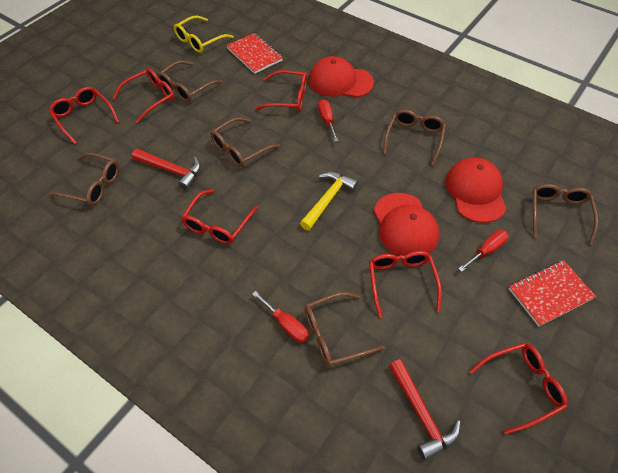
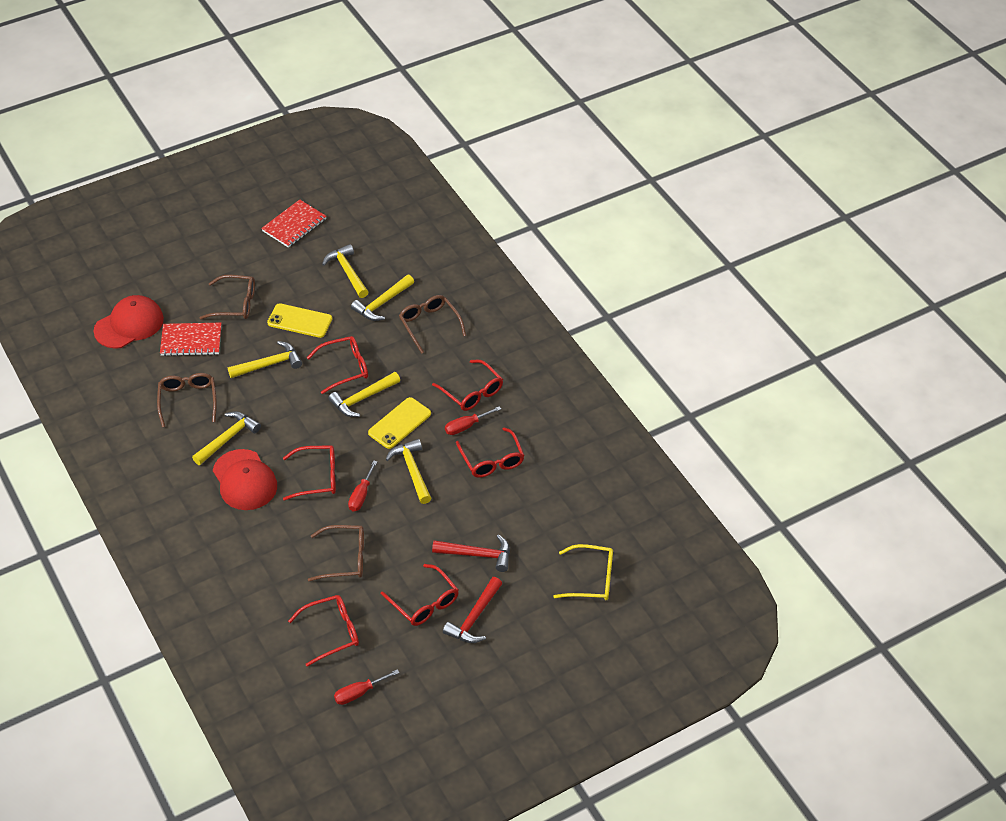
brown glasses: 6 -> 4
red cap: 3 -> 2
yellow hammer: 1 -> 6
yellow phone: 0 -> 2

